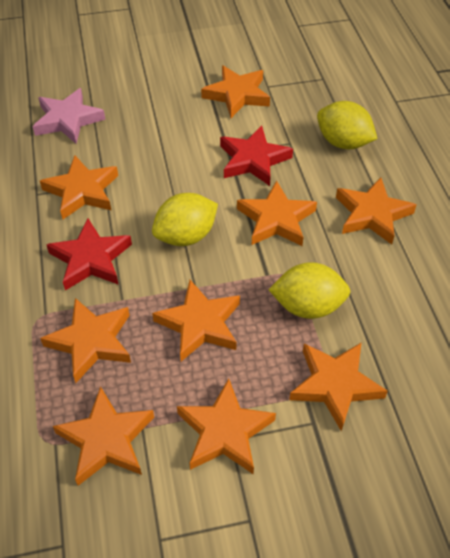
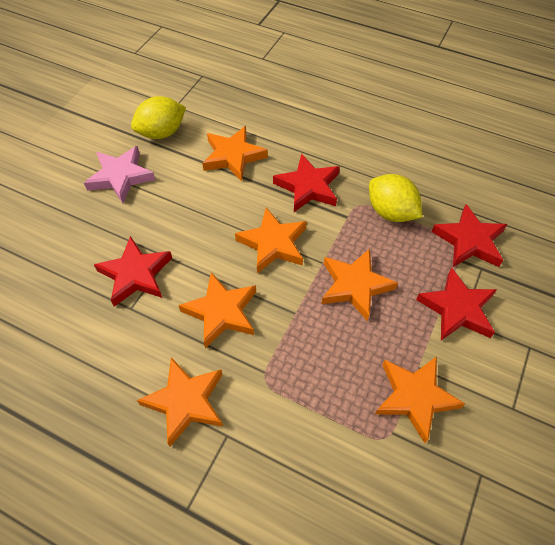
orange star: 9 -> 6
red star: 2 -> 4
yellow lemon: 3 -> 2

